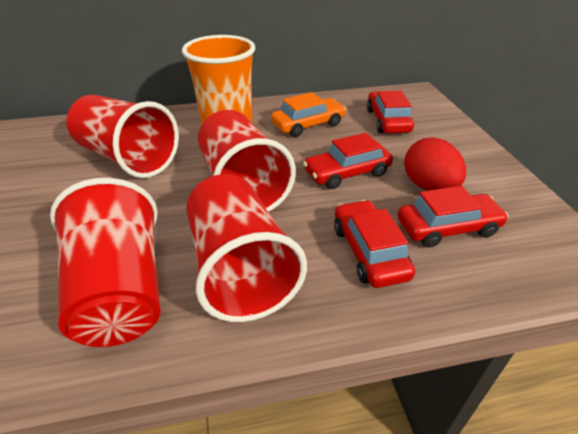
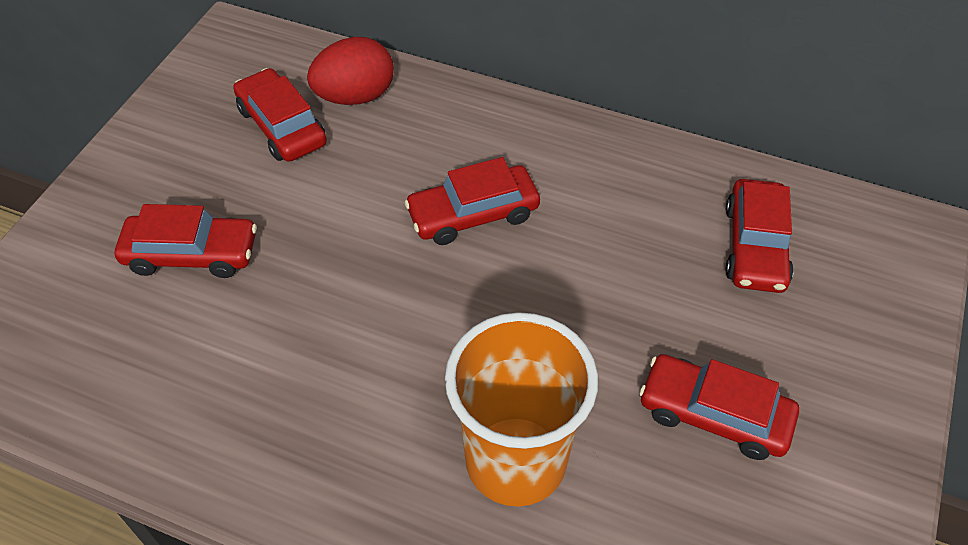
orange car: 1 -> 0
red car: 4 -> 5
red cup: 4 -> 0

